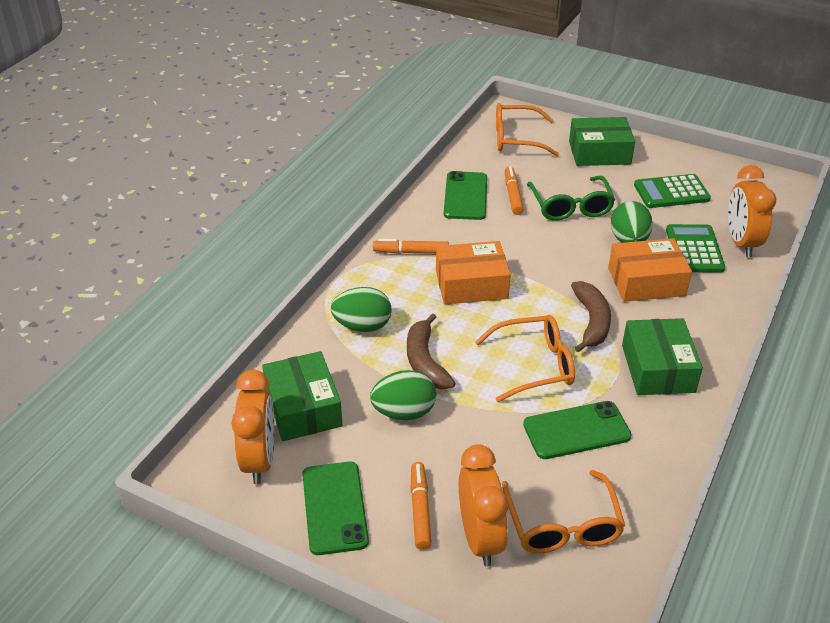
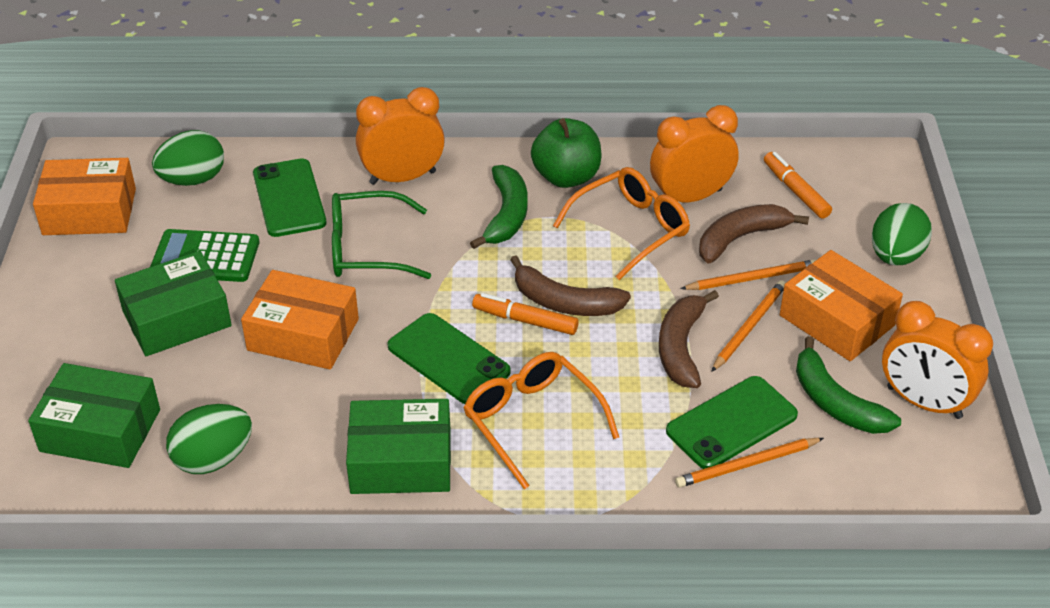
brown banana: 2 -> 3
green apple: 0 -> 1
green banana: 0 -> 2
green calculator: 2 -> 1
orange box: 2 -> 3
orange glasses: 3 -> 2
orange marker: 3 -> 2
orange pencil: 0 -> 3

